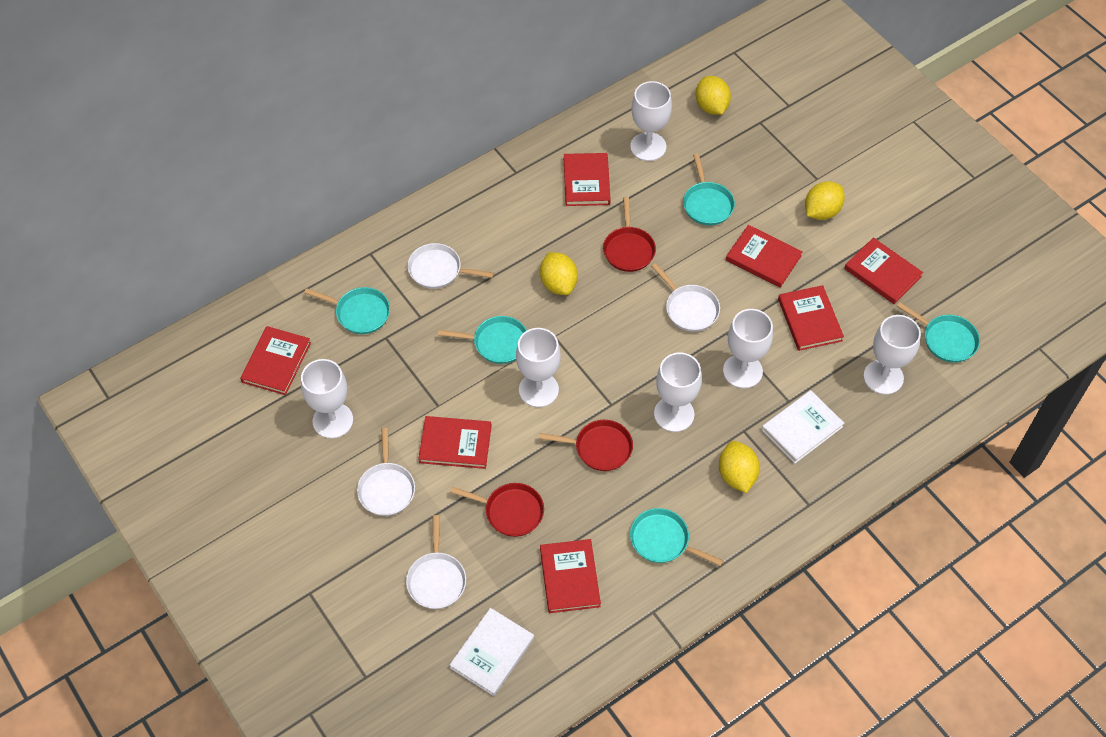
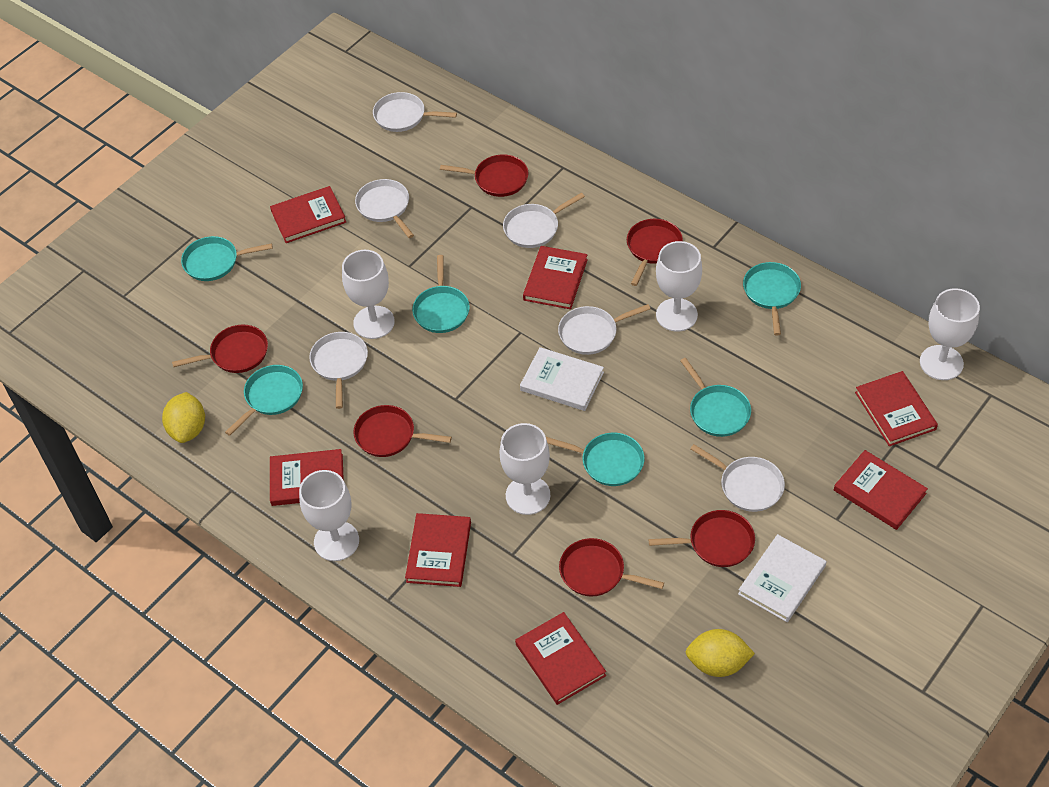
red pan: 3 -> 6
turquoise pan: 5 -> 6
white goblet: 6 -> 5
white pan: 4 -> 6
yellow lemon: 4 -> 2

